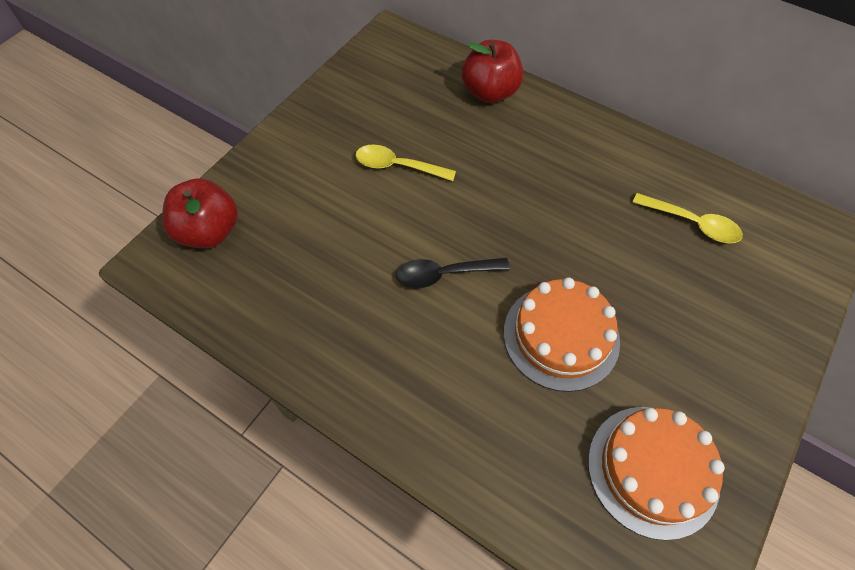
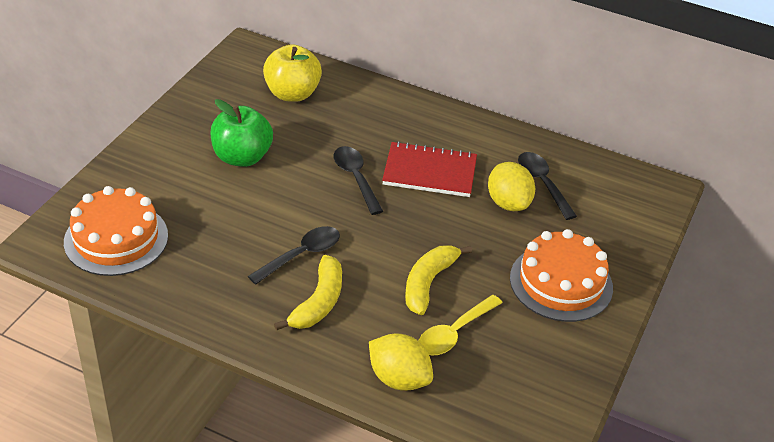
black spoon: 1 -> 3
green apple: 0 -> 1
red apple: 2 -> 0
red notebook: 0 -> 1
yellow apple: 0 -> 1
yellow banana: 0 -> 2
yellow lemon: 0 -> 2
yellow spoon: 2 -> 1

